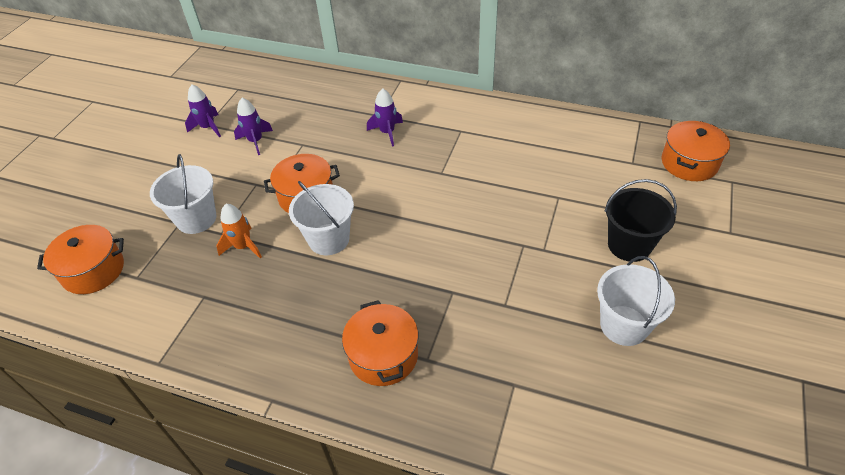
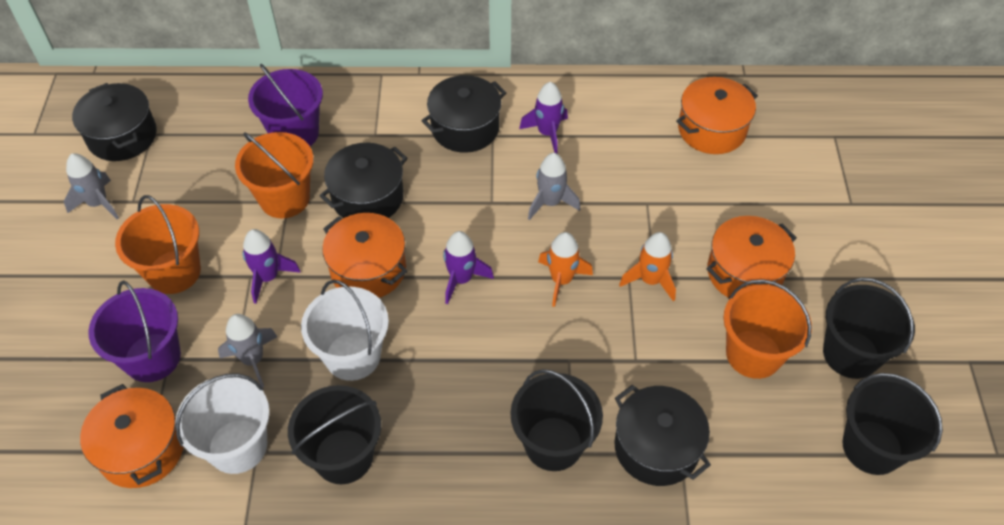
black bucket: 1 -> 4
black pot: 0 -> 4
grey rocket: 0 -> 3
orange bucket: 0 -> 3
orange rocket: 1 -> 2
purple bucket: 0 -> 2
white bucket: 3 -> 2

